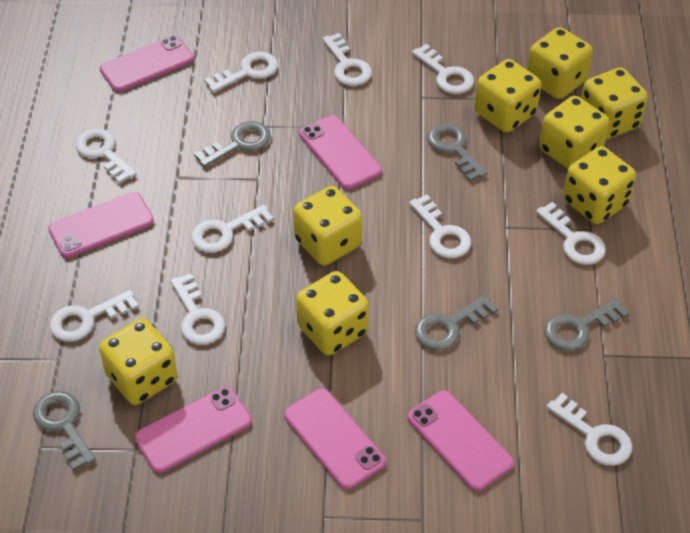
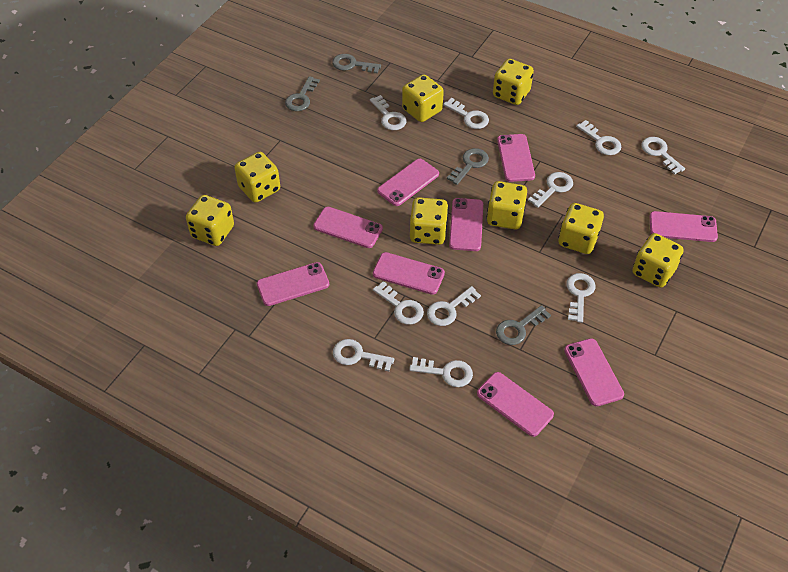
grey key: 5 -> 4
pink phone: 6 -> 9

